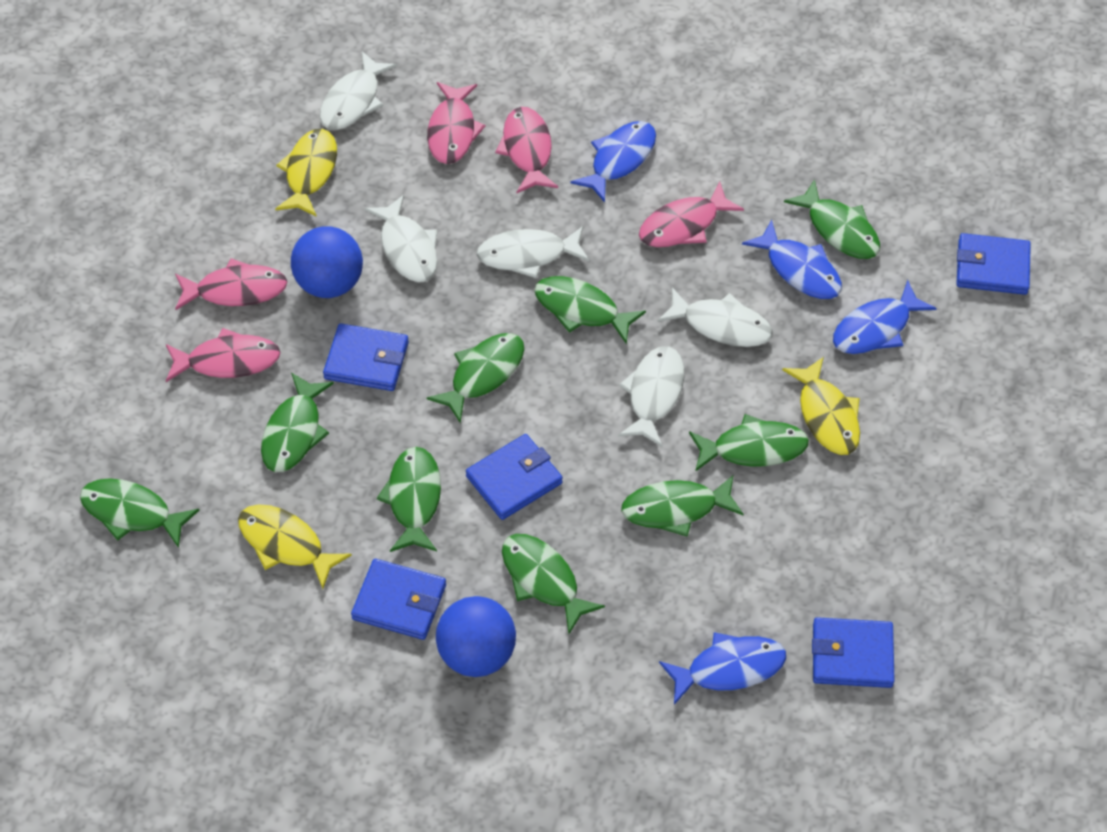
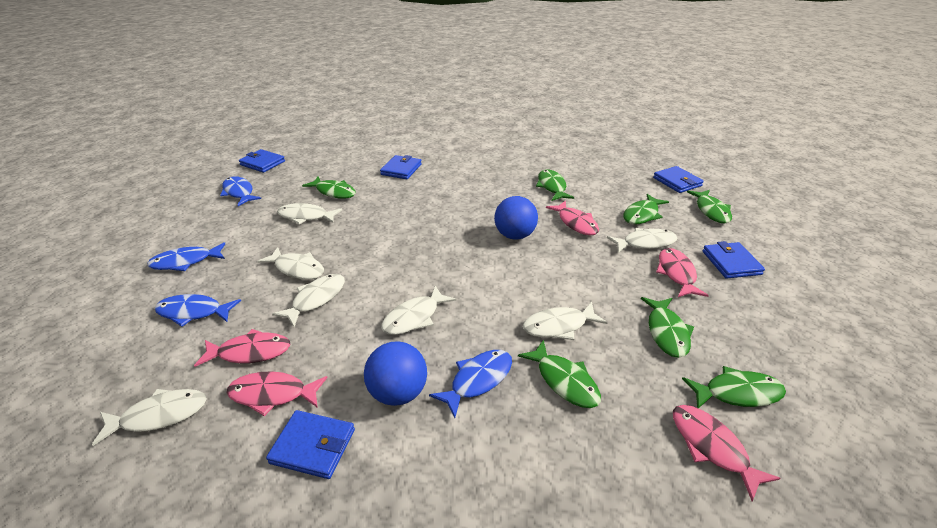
green fish: 9 -> 7
white fish: 5 -> 7
yellow fish: 3 -> 0

